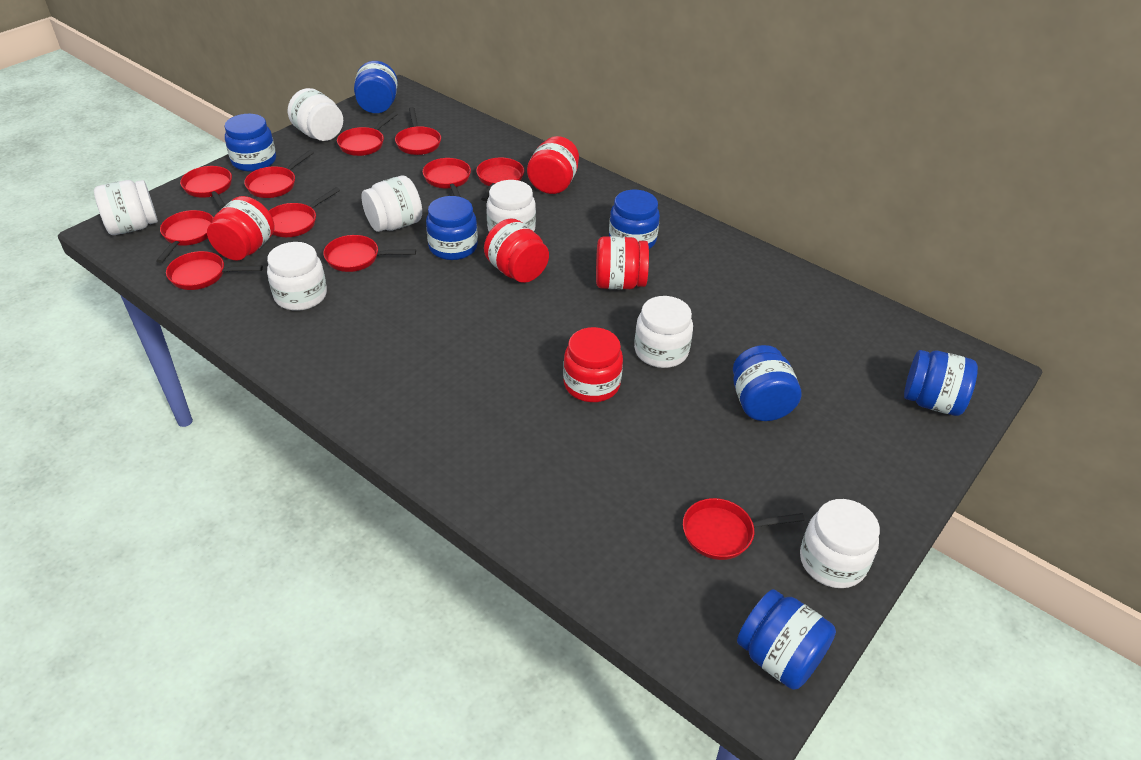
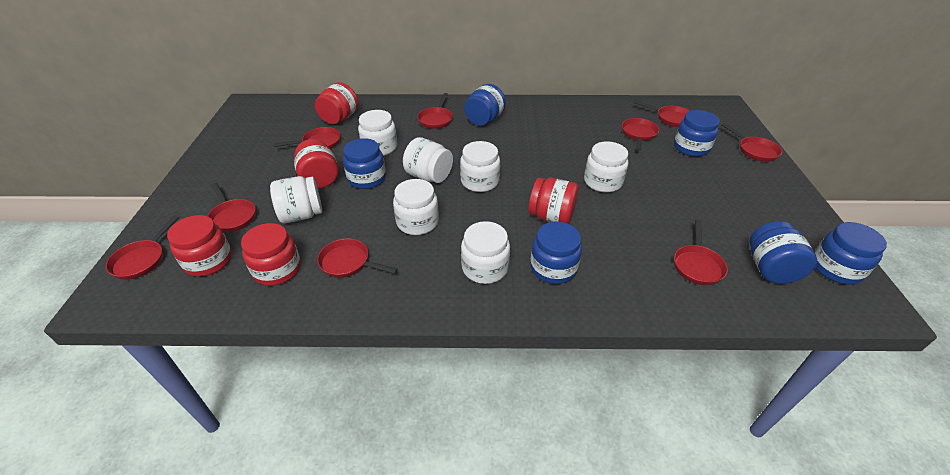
blue jar: 7 -> 6
red pan: 11 -> 9

